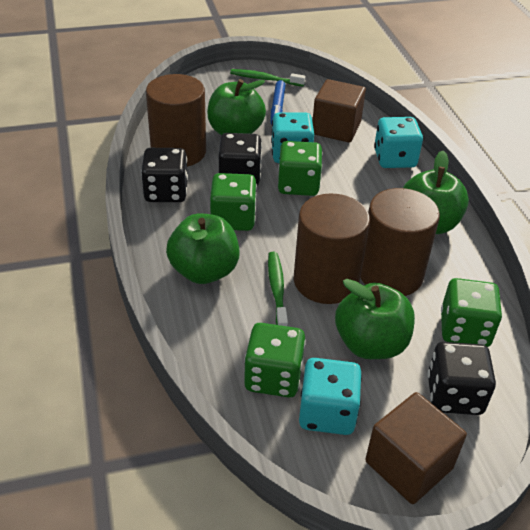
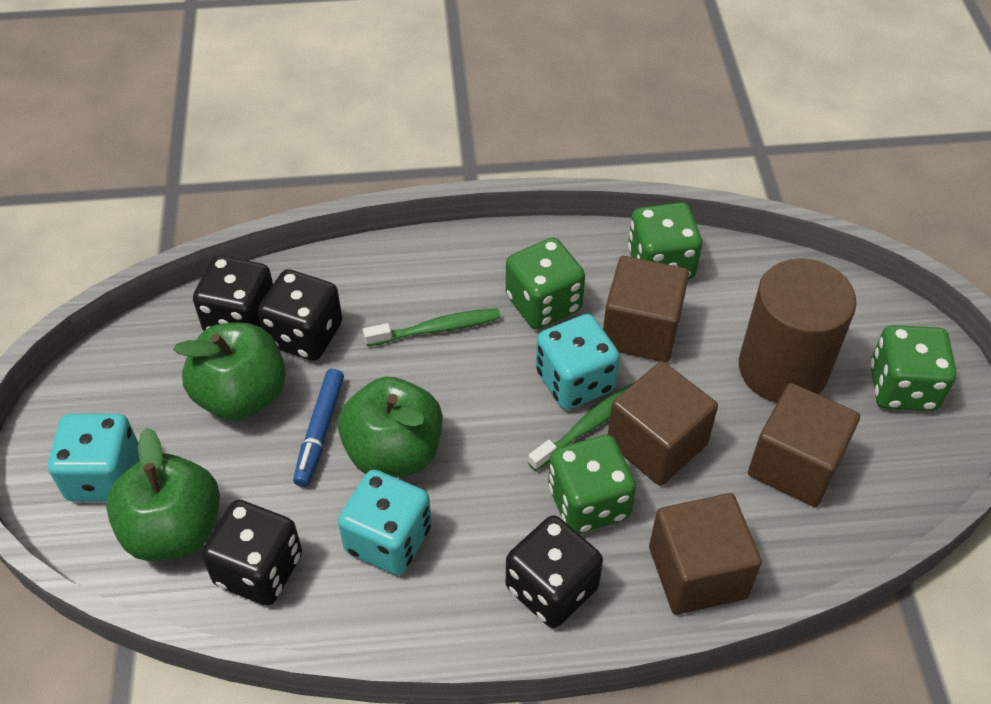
black dice: 3 -> 4
brown cube: 2 -> 4
brown cylinder: 3 -> 1
green apple: 4 -> 3

